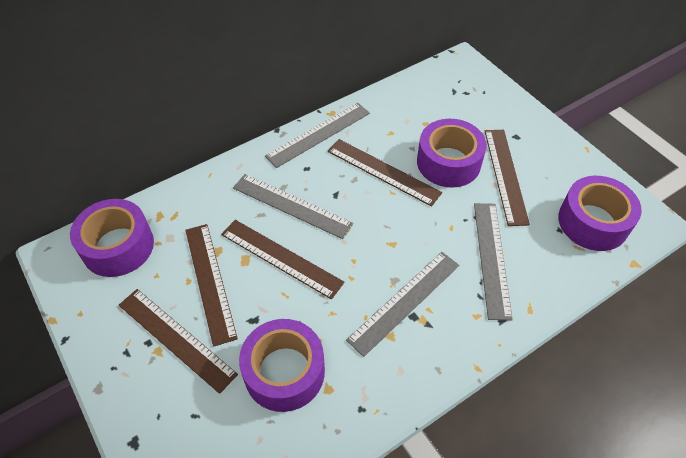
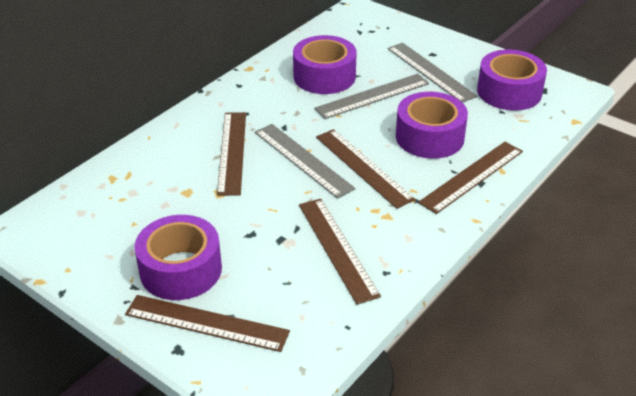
grey ruler: 4 -> 3

